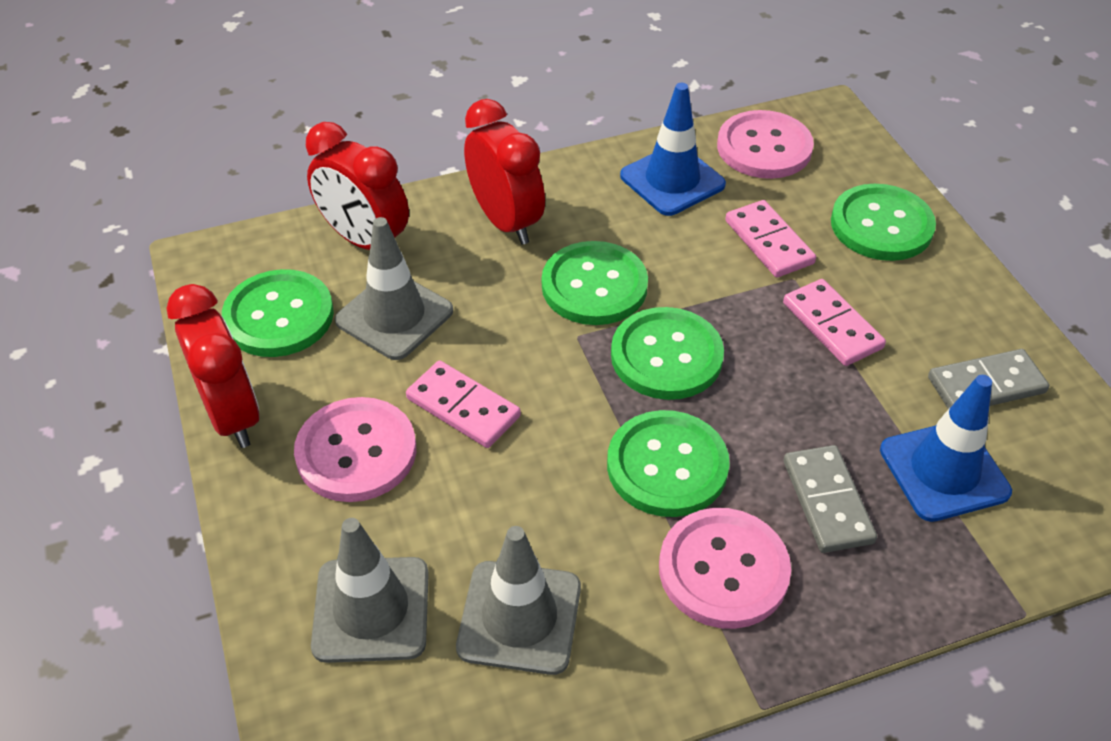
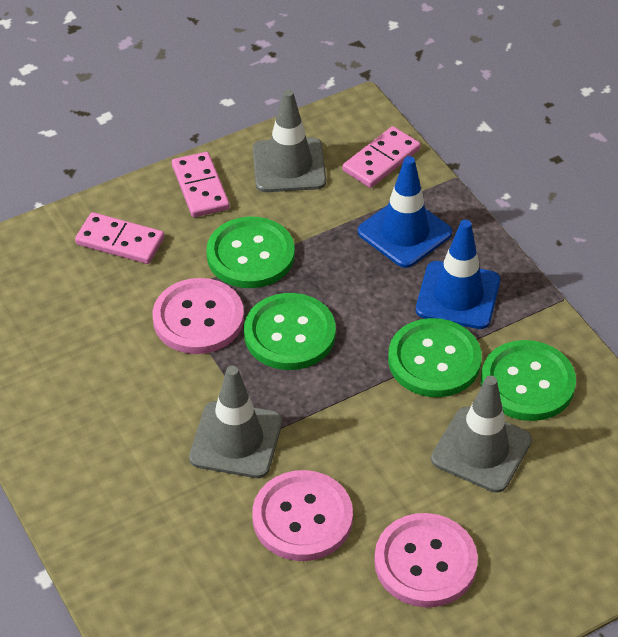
green button: 5 -> 4
grey domino: 2 -> 0
red clock: 3 -> 0

